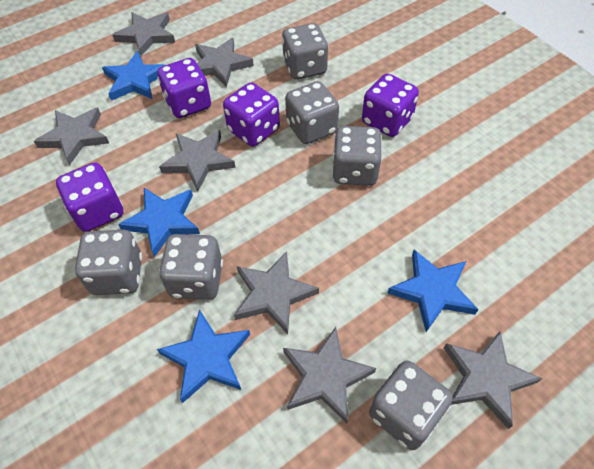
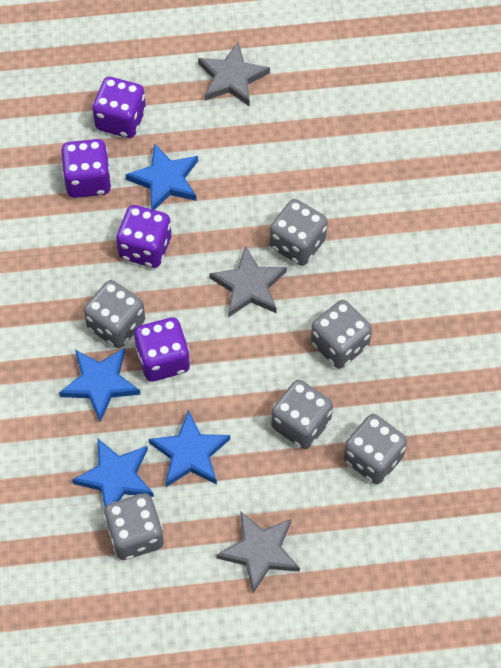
grey star: 7 -> 3

